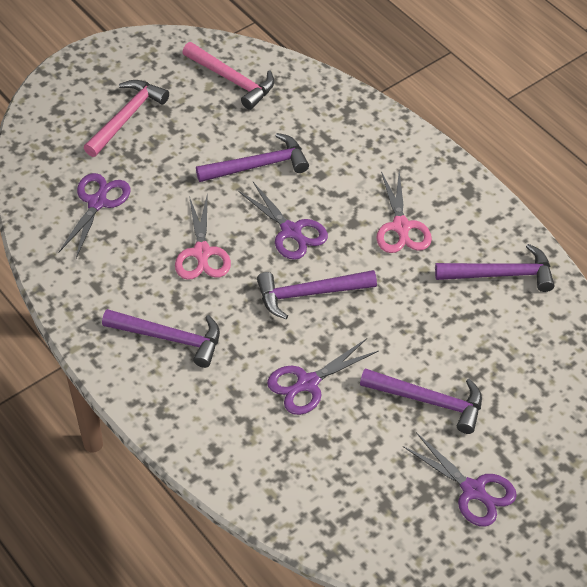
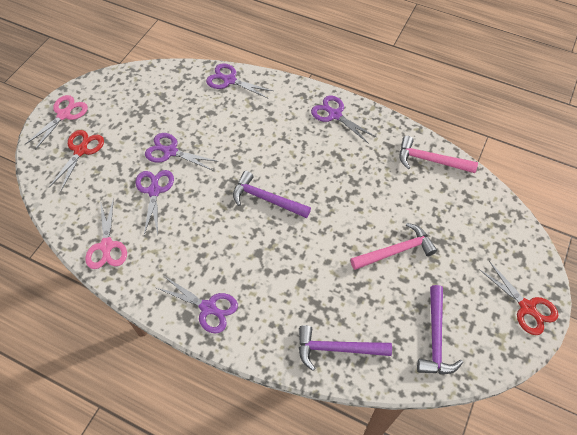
purple hammer: 5 -> 3
purple scissors: 4 -> 5
red scissors: 0 -> 2

